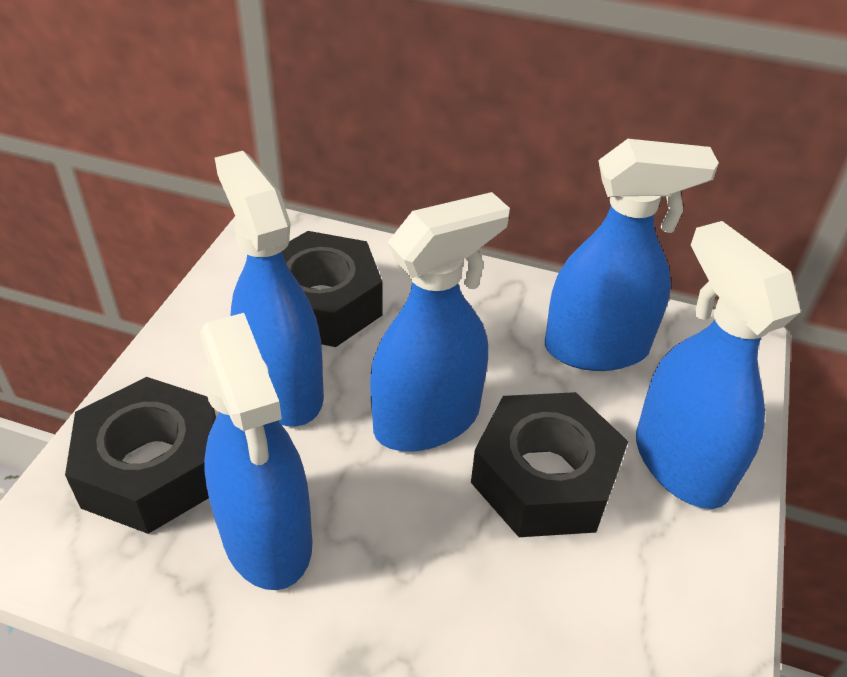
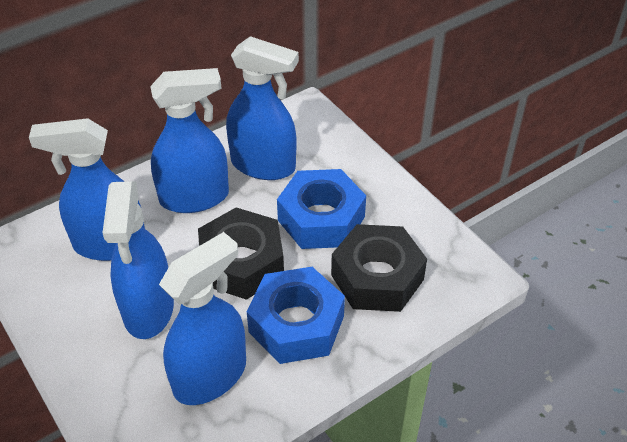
black nut: 3 -> 2
blue nut: 0 -> 2

